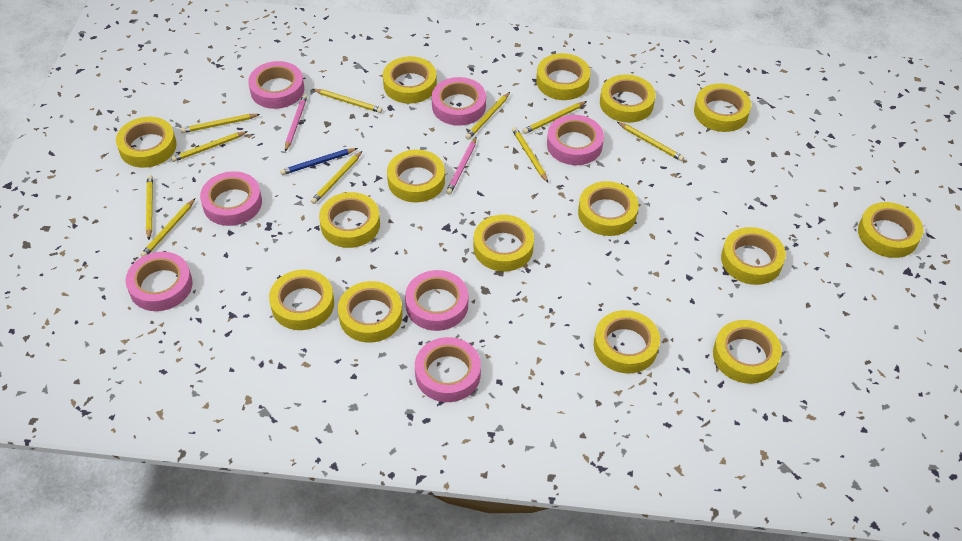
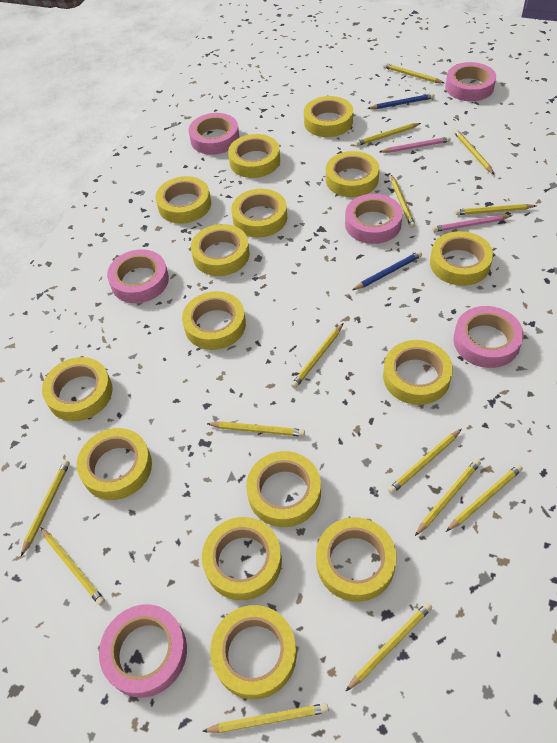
blue pencil: 1 -> 2
pink tape: 7 -> 6
yellow pencil: 10 -> 14

